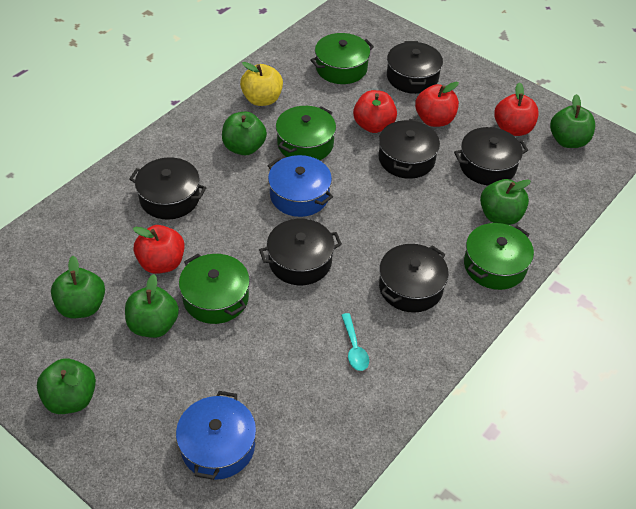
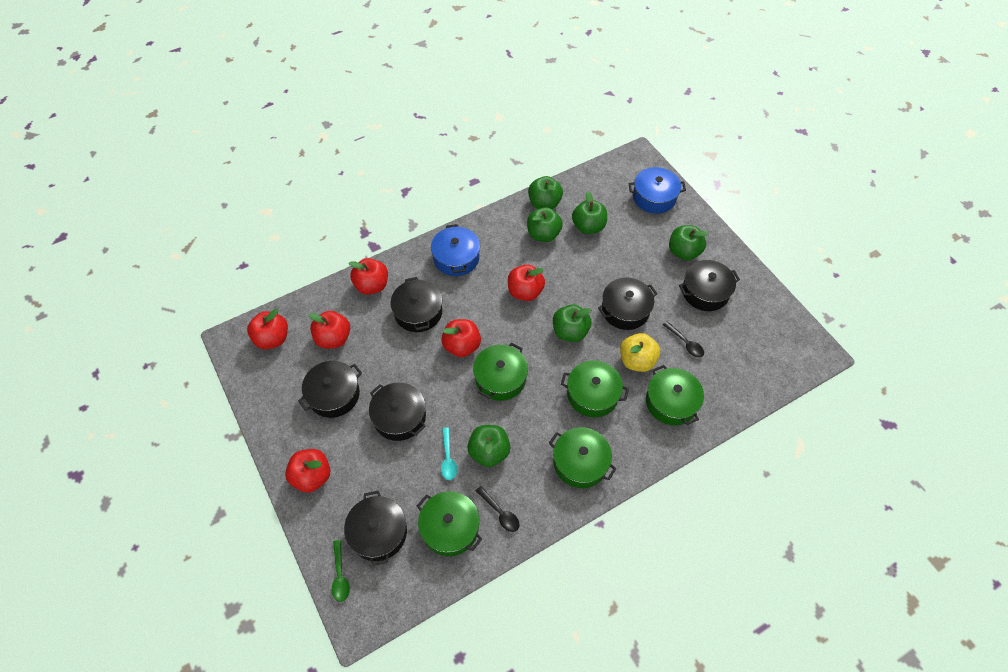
black spoon: 0 -> 2
green pot: 4 -> 5
green spoon: 0 -> 1
red apple: 4 -> 6

